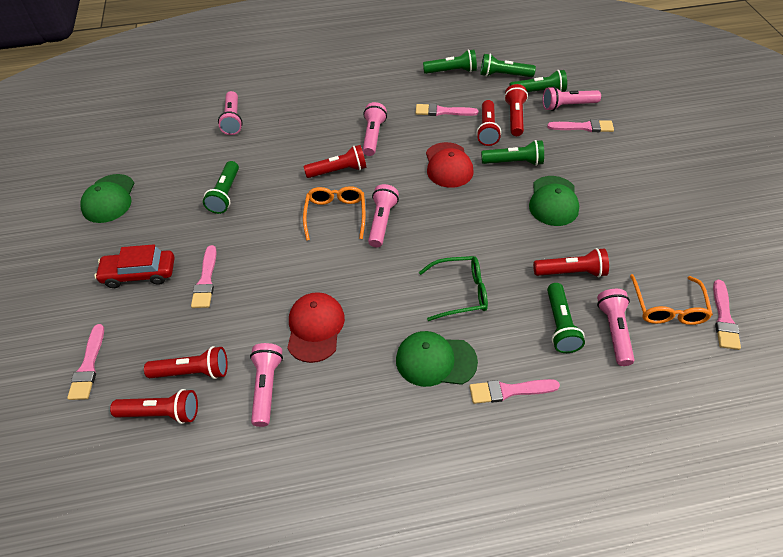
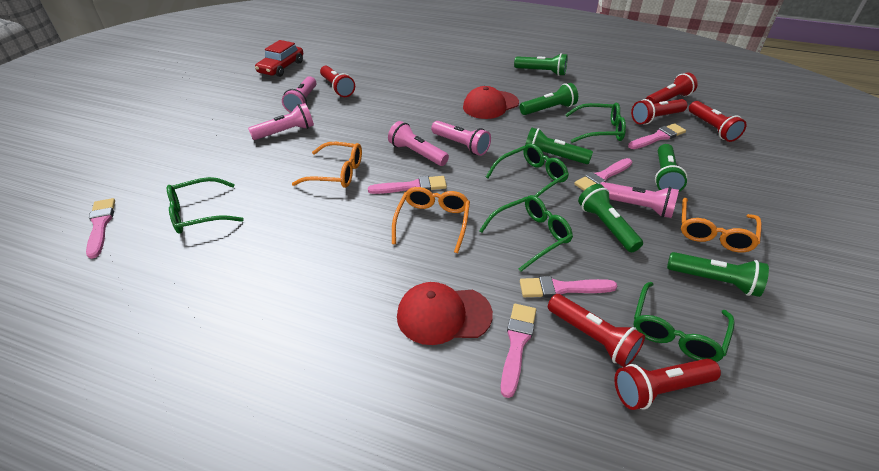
green cap: 3 -> 0
green glasses: 1 -> 5
orange glasses: 2 -> 3
pink flashlight: 6 -> 5

